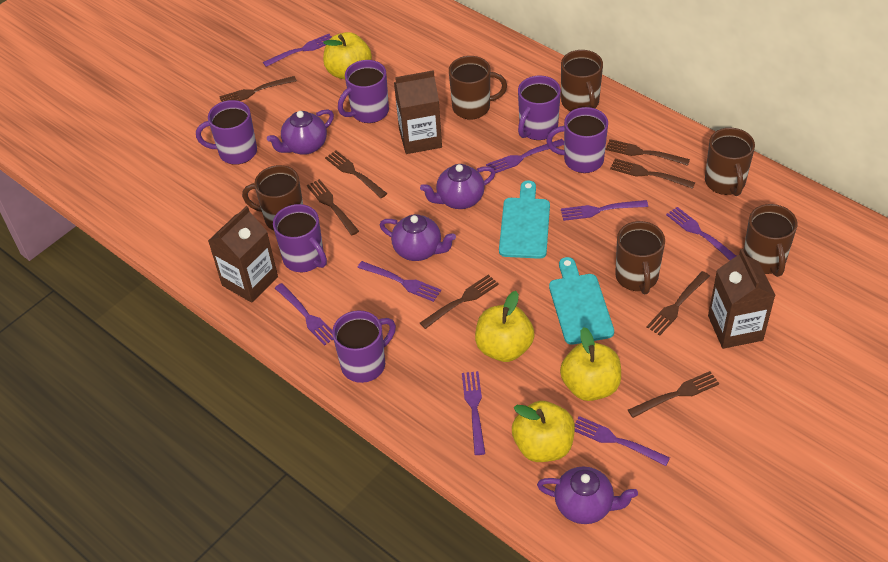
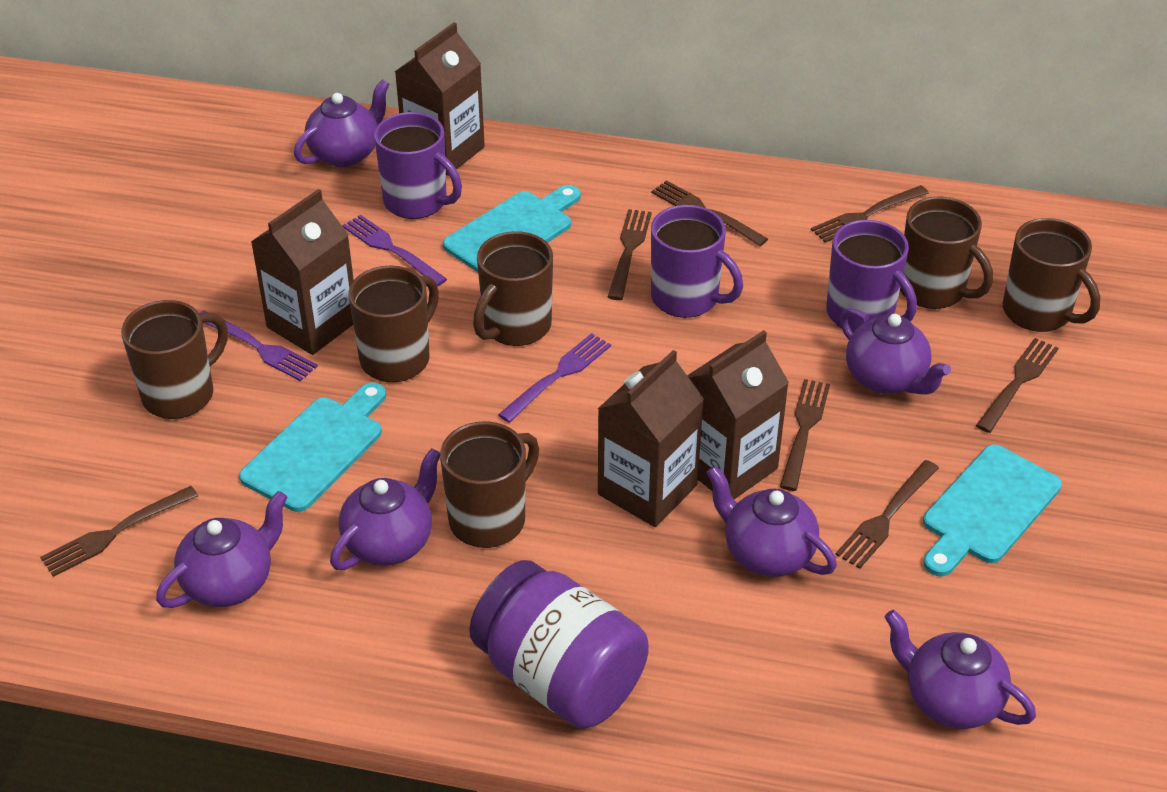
brown carton: 3 -> 4
brown fork: 8 -> 7
purple fork: 8 -> 3
purple jar: 0 -> 1
purple mug: 6 -> 3
purple teapot: 4 -> 6
turquoise cutting board: 2 -> 3
yellow apple: 4 -> 0

